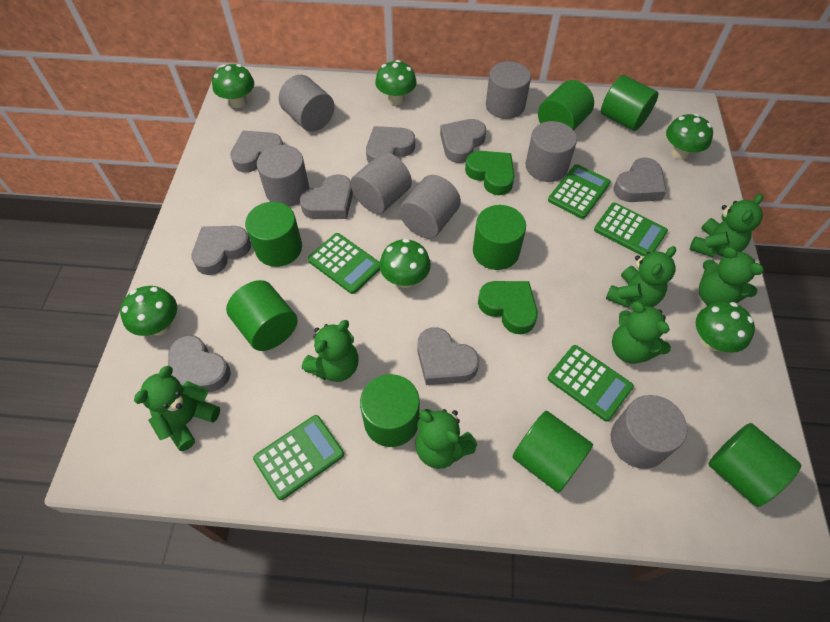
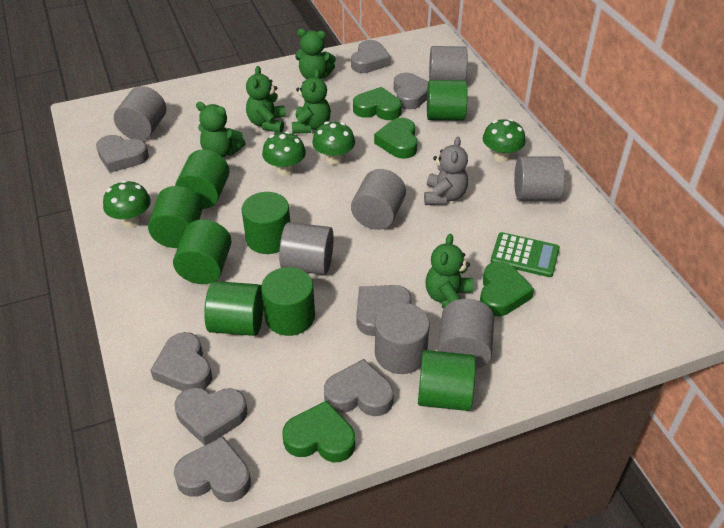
green calculator: 5 -> 1
green heart: 2 -> 4
green mushroom: 6 -> 4
green teddy bear: 7 -> 5
grey teddy bear: 0 -> 1

